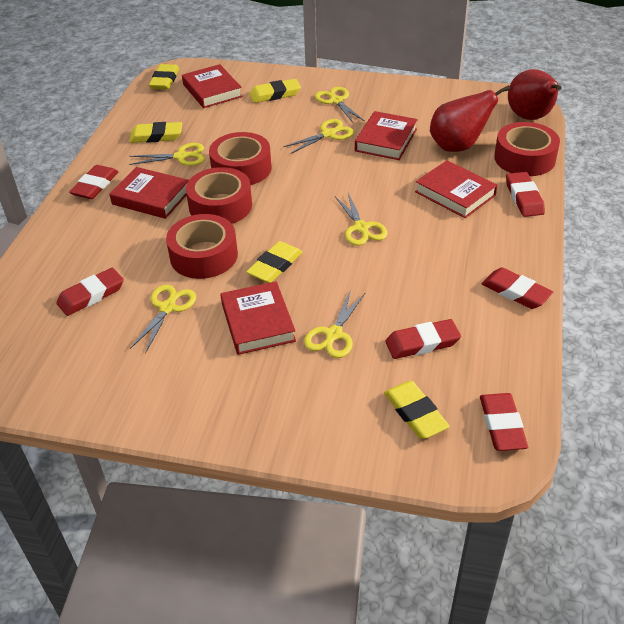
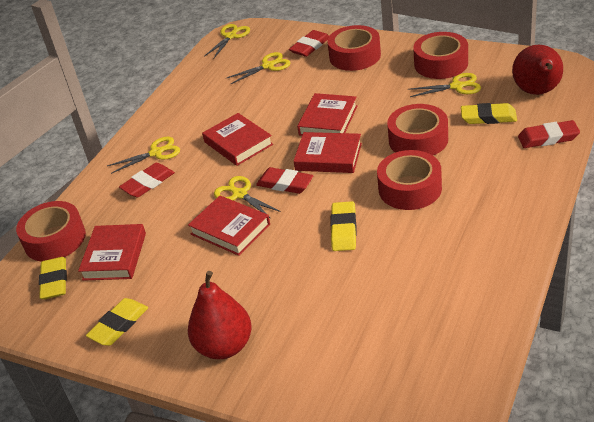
red eraser: 6 -> 4
red tape: 4 -> 5
yellow eraser: 5 -> 4
yellow scissors: 6 -> 5

